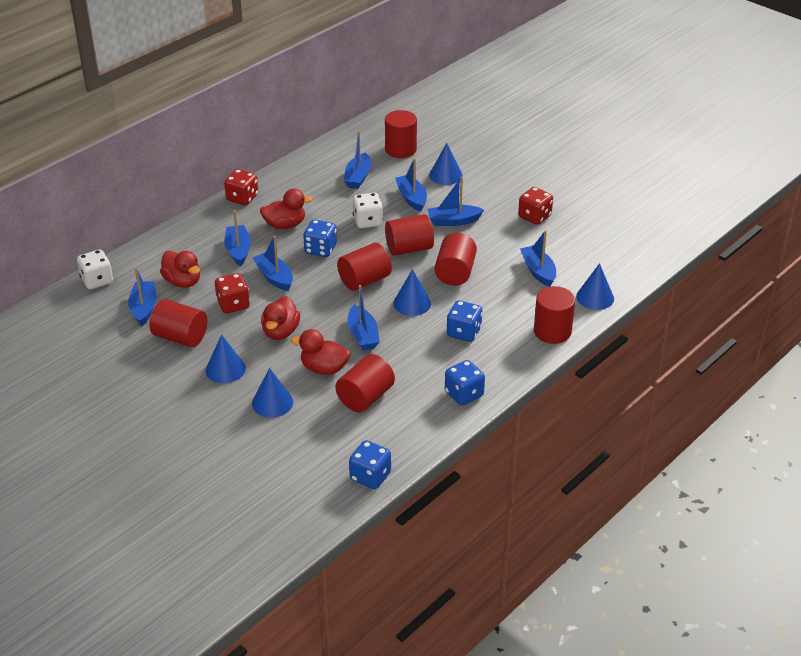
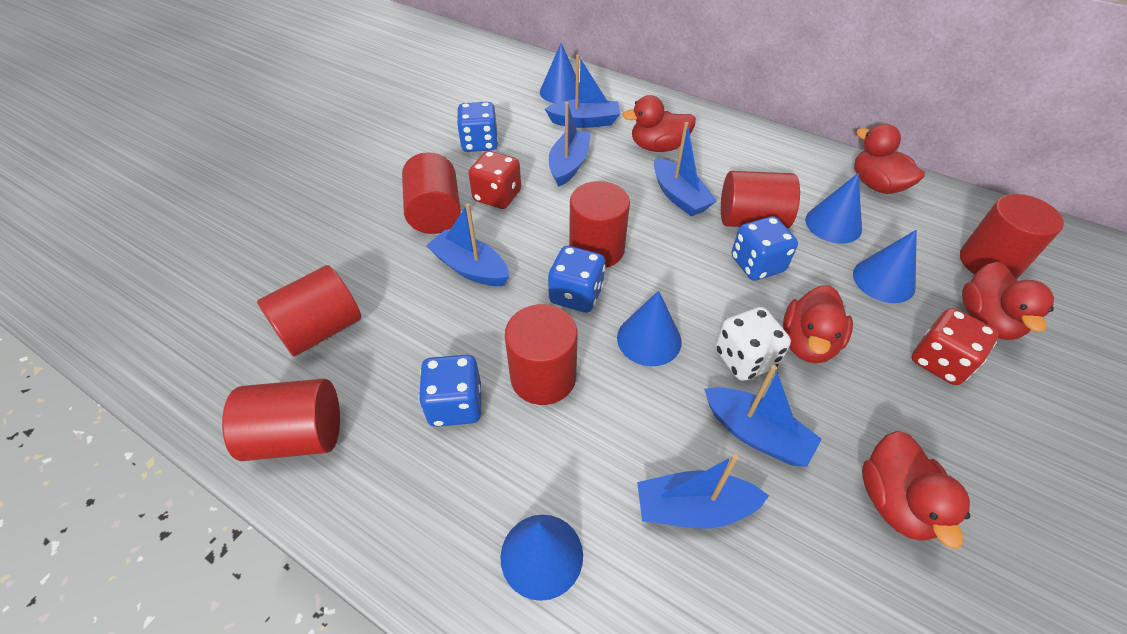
blue boat: 8 -> 6
red dice: 3 -> 2
red duck: 4 -> 5
white dice: 2 -> 1

